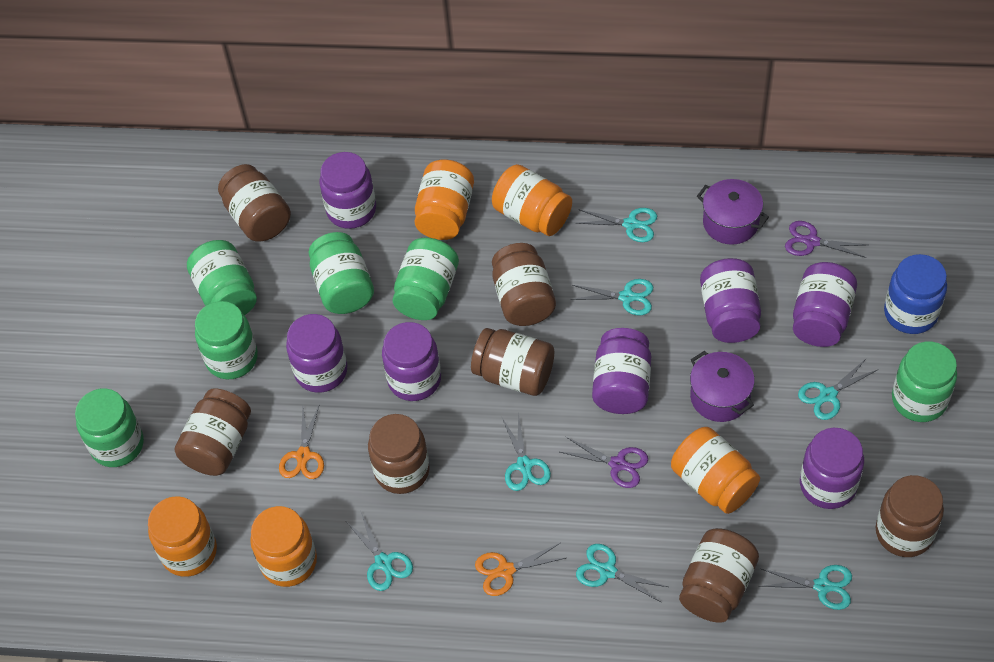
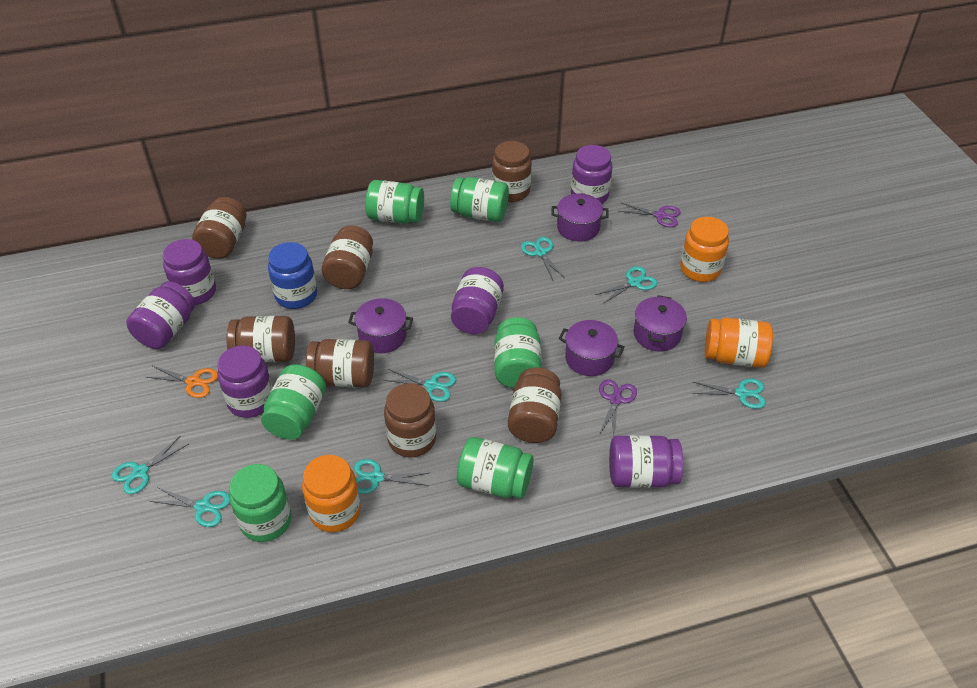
orange jar: 5 -> 3
orange scissors: 2 -> 1
purple jar: 7 -> 6
purple pot: 2 -> 4

